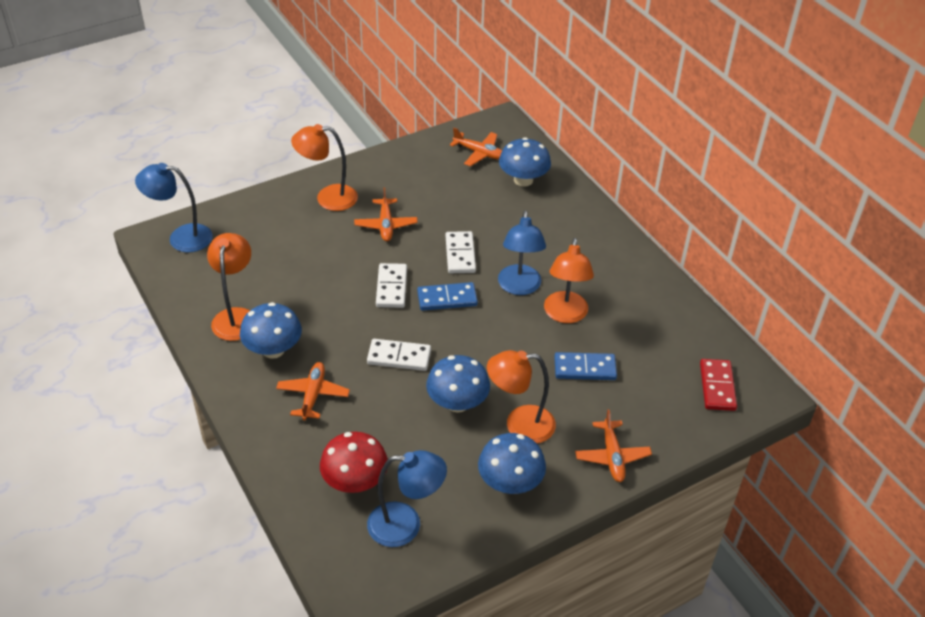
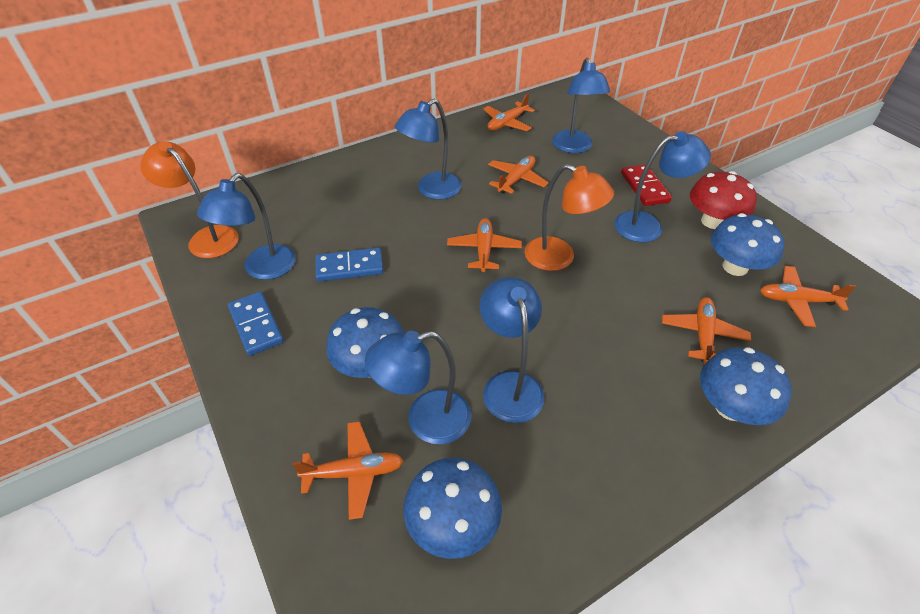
blue lamp: 3 -> 6
orange lamp: 4 -> 2
orange plane: 4 -> 6
white domino: 3 -> 0

